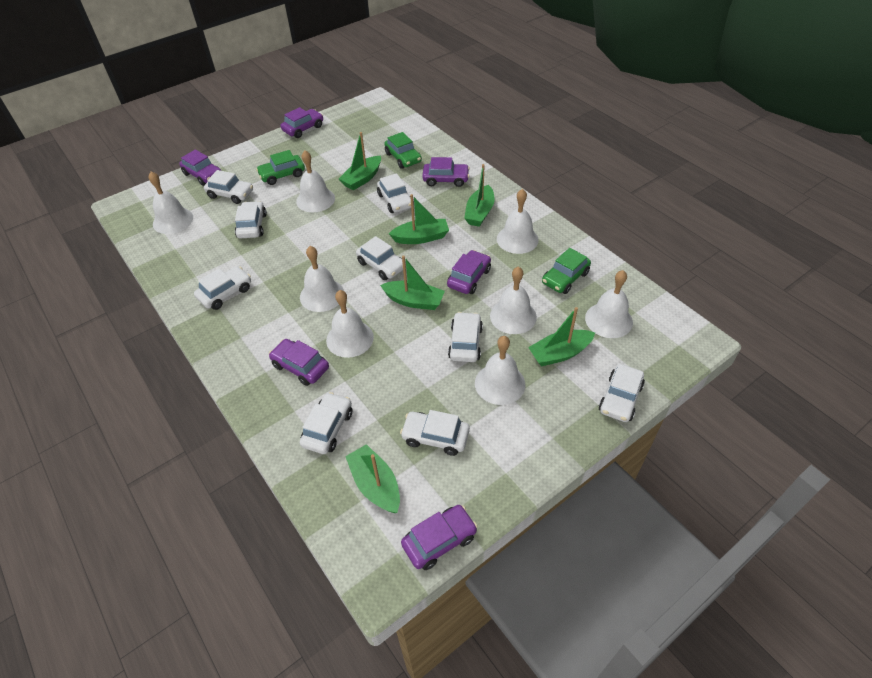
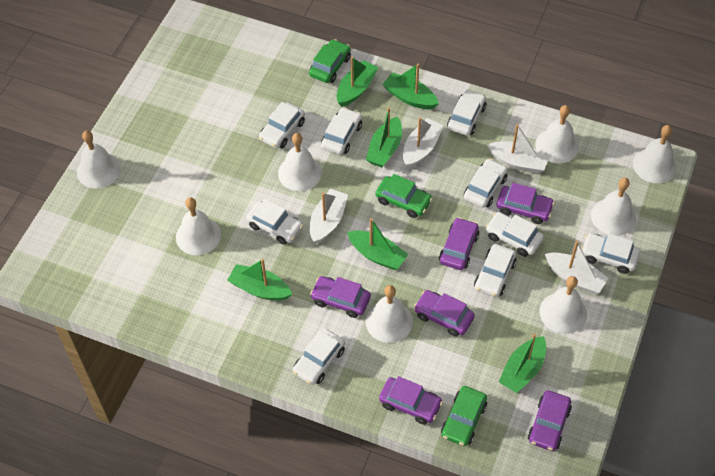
white boat: 0 -> 4

